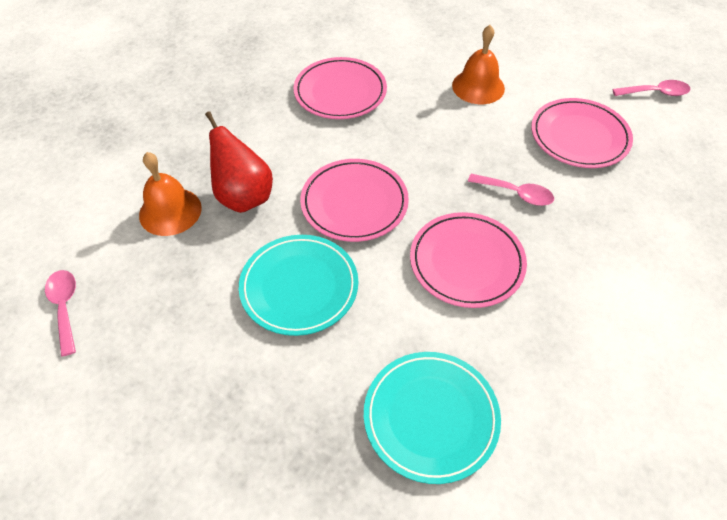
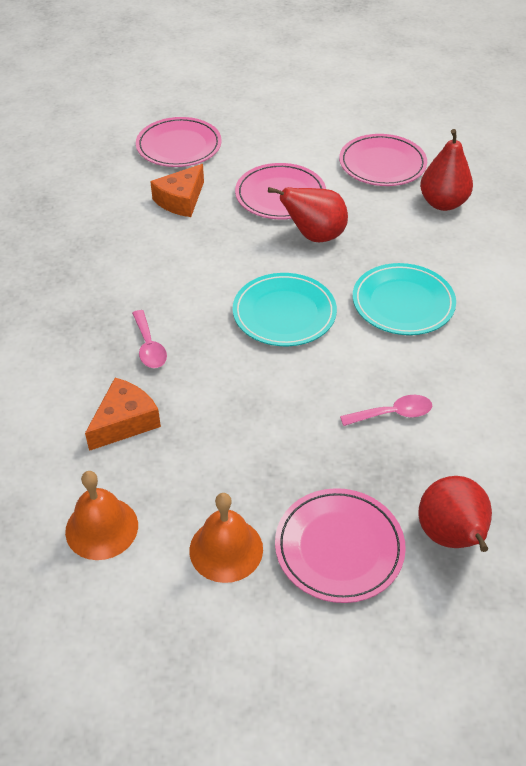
orange cheese: 0 -> 2
pink spoon: 3 -> 2
red pear: 1 -> 3

